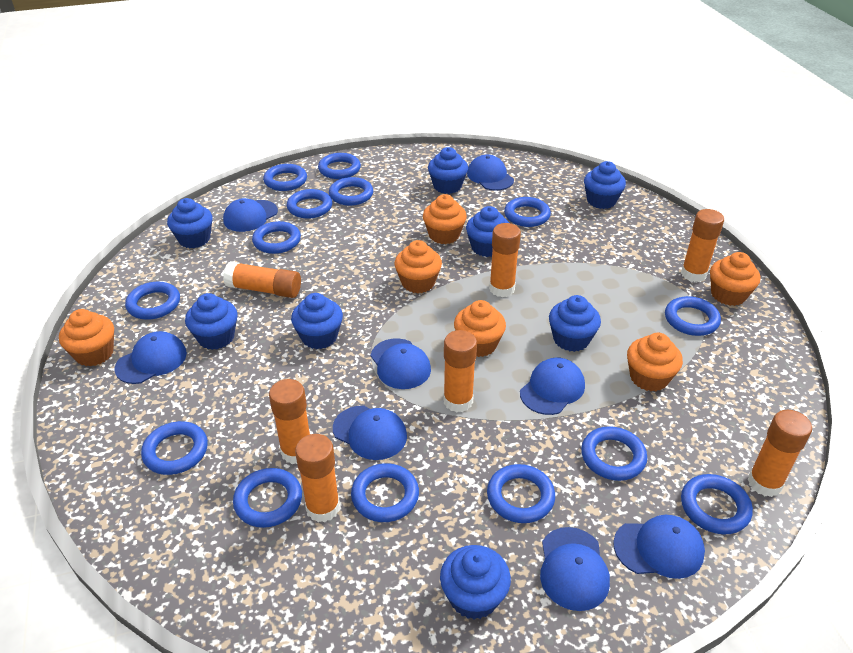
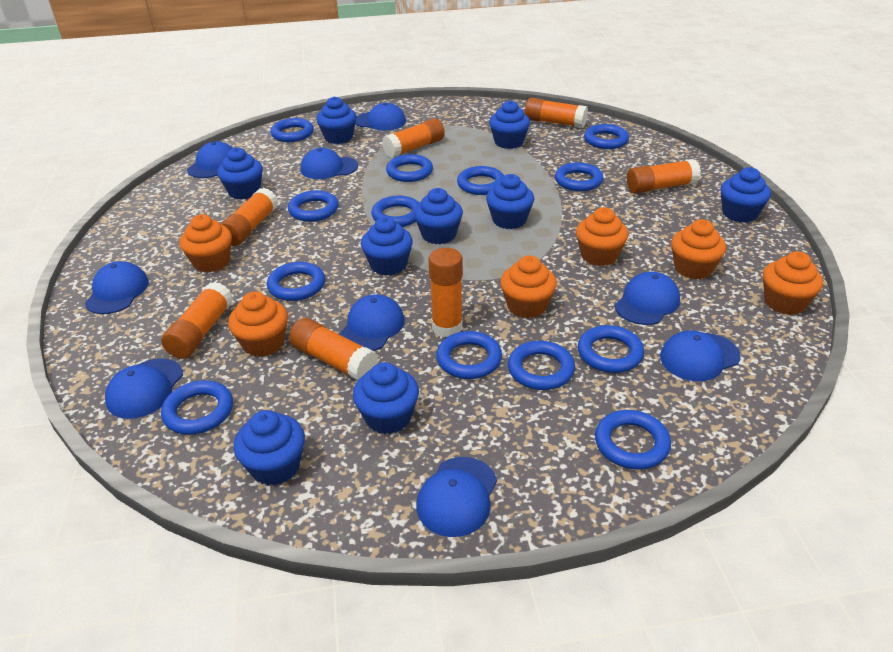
blue cap: 8 -> 9
blue cupcake: 8 -> 9
blue ring: 14 -> 13

